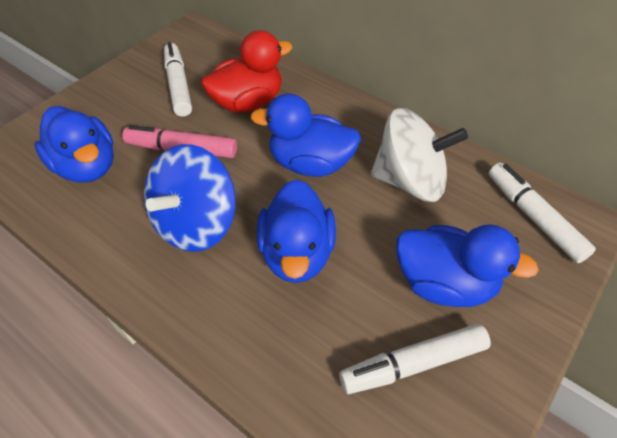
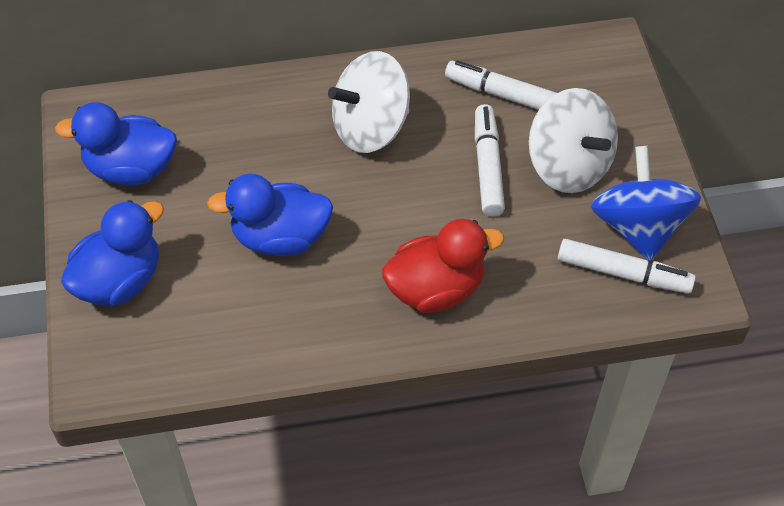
blue duck: 4 -> 3
pink marker: 1 -> 0
white spinning top: 1 -> 2

